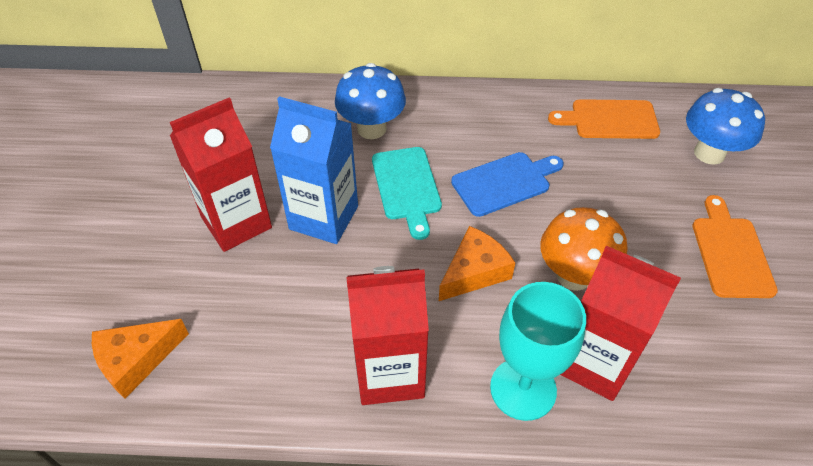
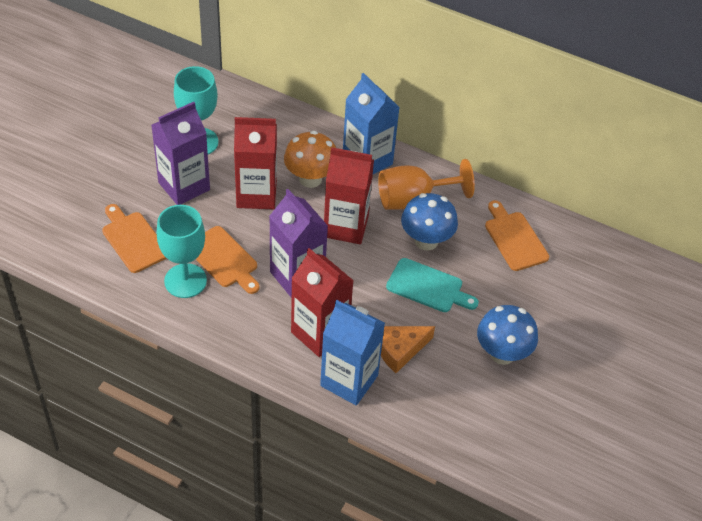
blue carton: 1 -> 2
blue cutting board: 1 -> 0
orange cheese: 2 -> 1
orange cutting board: 2 -> 3
orange goblet: 0 -> 1
purple carton: 0 -> 2
turquoise goblet: 1 -> 2

